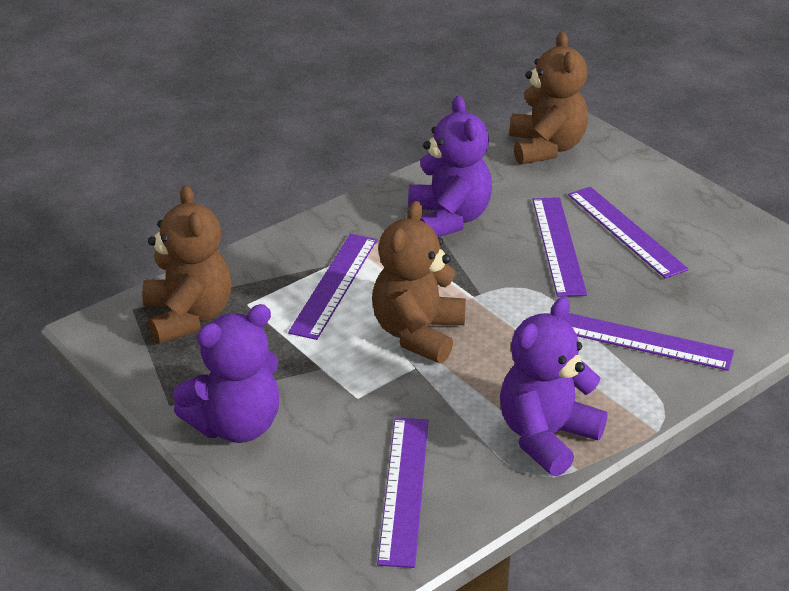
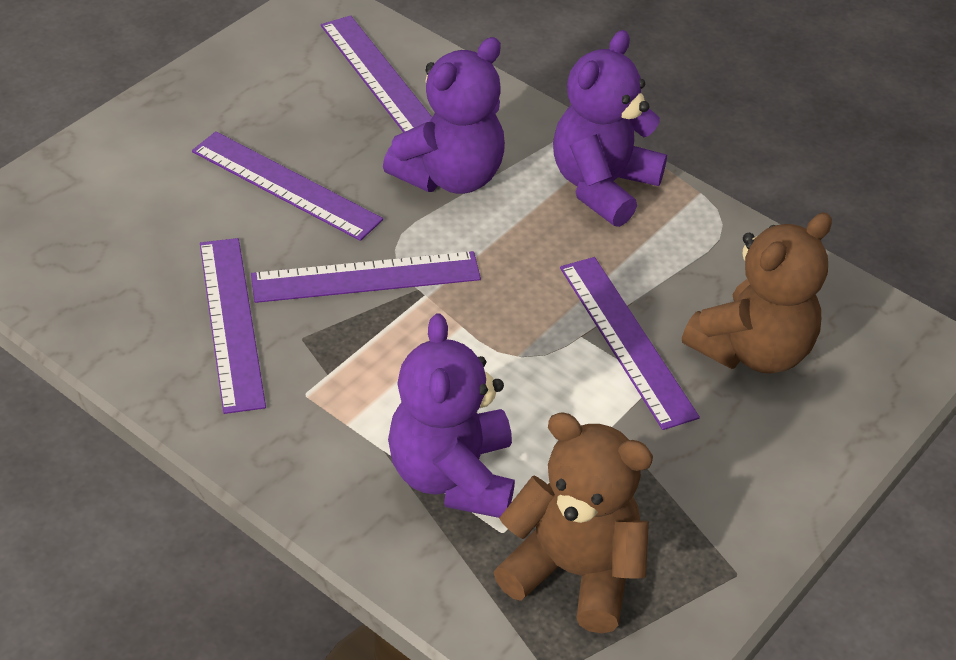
brown teddy bear: 3 -> 2

